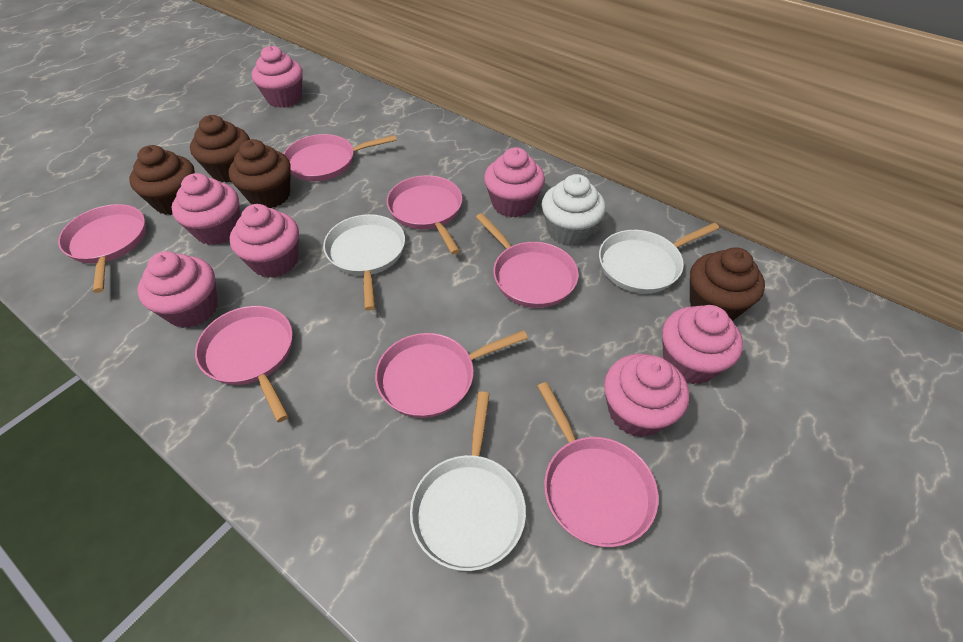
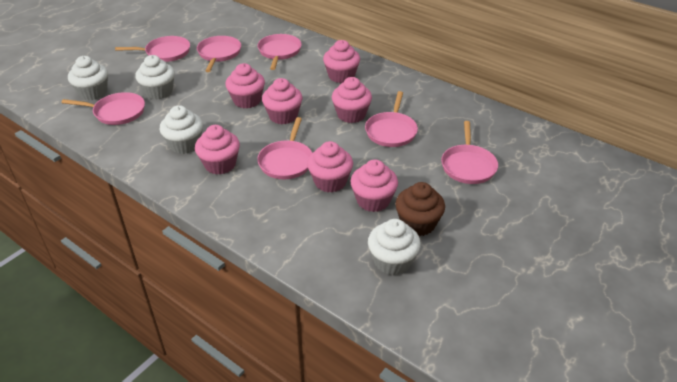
brown cupcake: 4 -> 1
white cupcake: 1 -> 4
white pan: 3 -> 0

